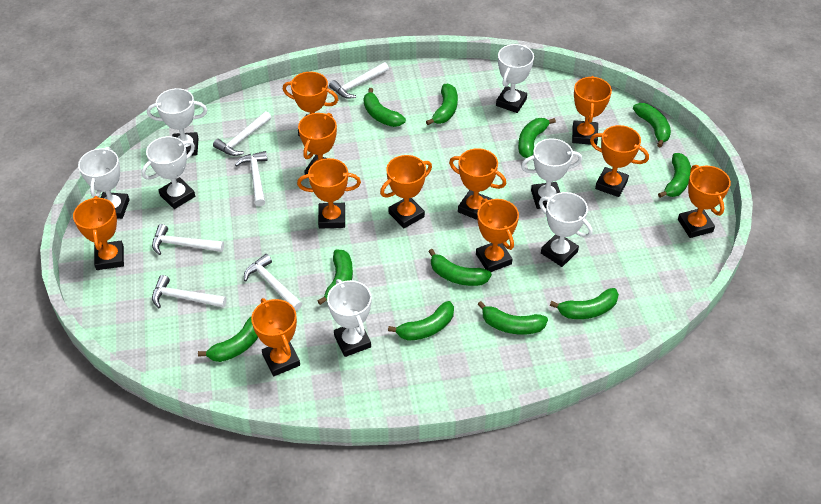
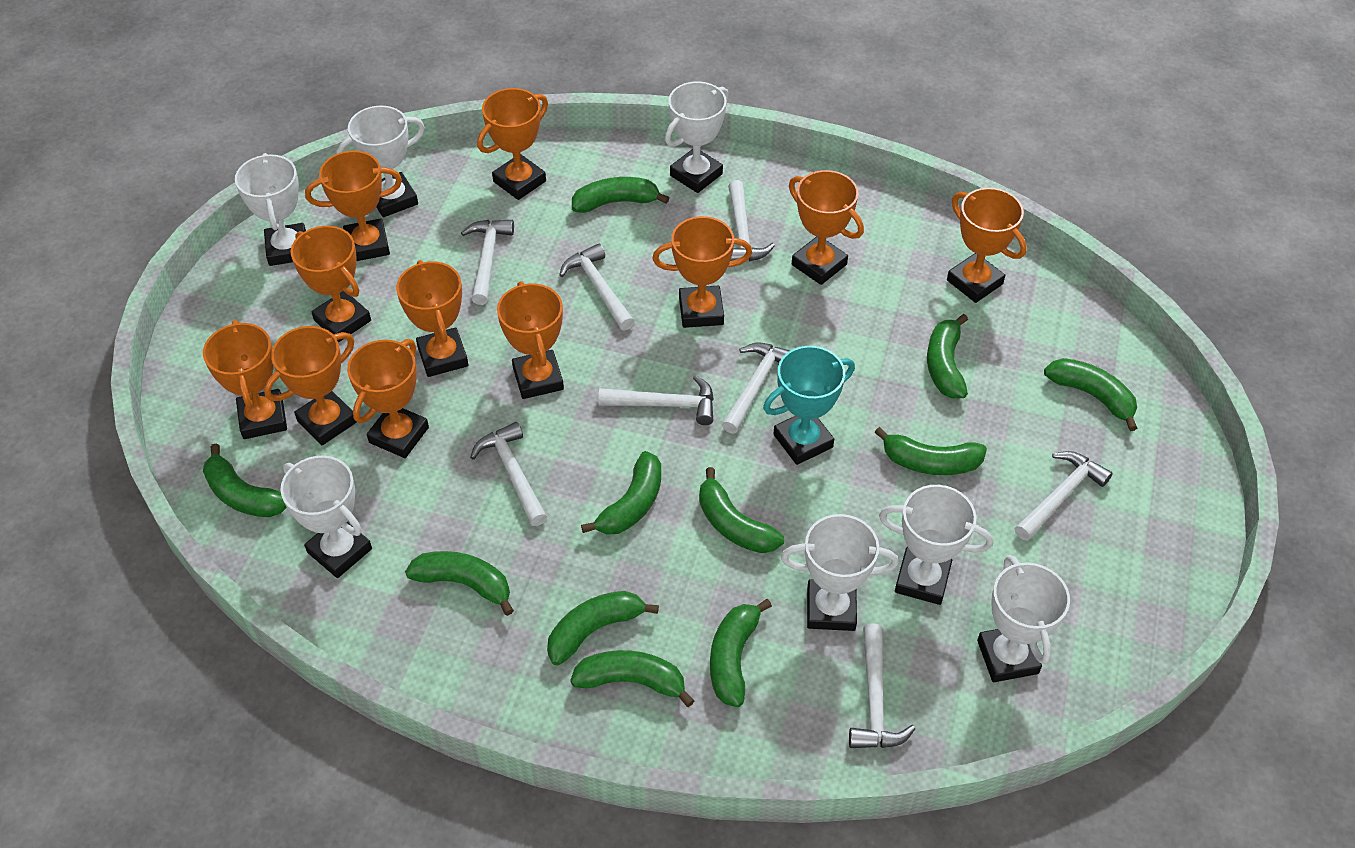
turquoise trophy: 0 -> 1
white hammer: 6 -> 8

